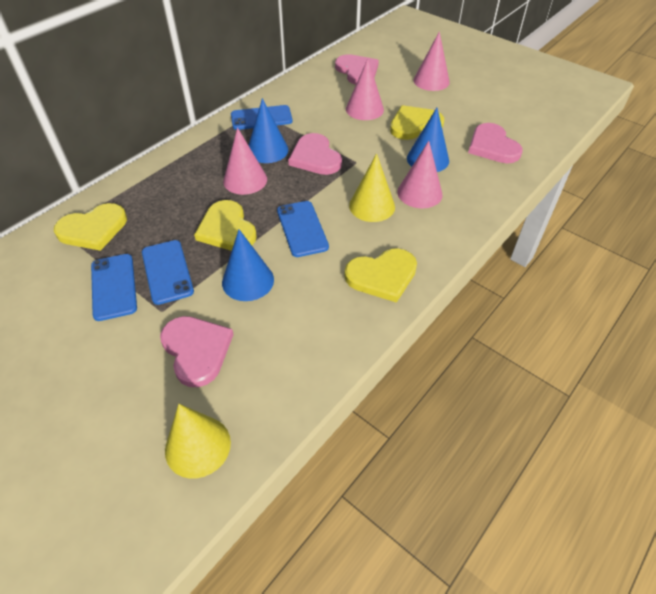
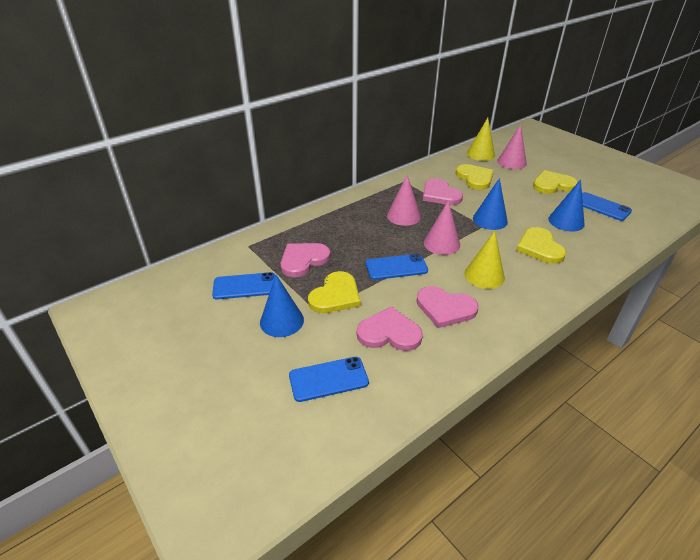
pink cone: 4 -> 3

